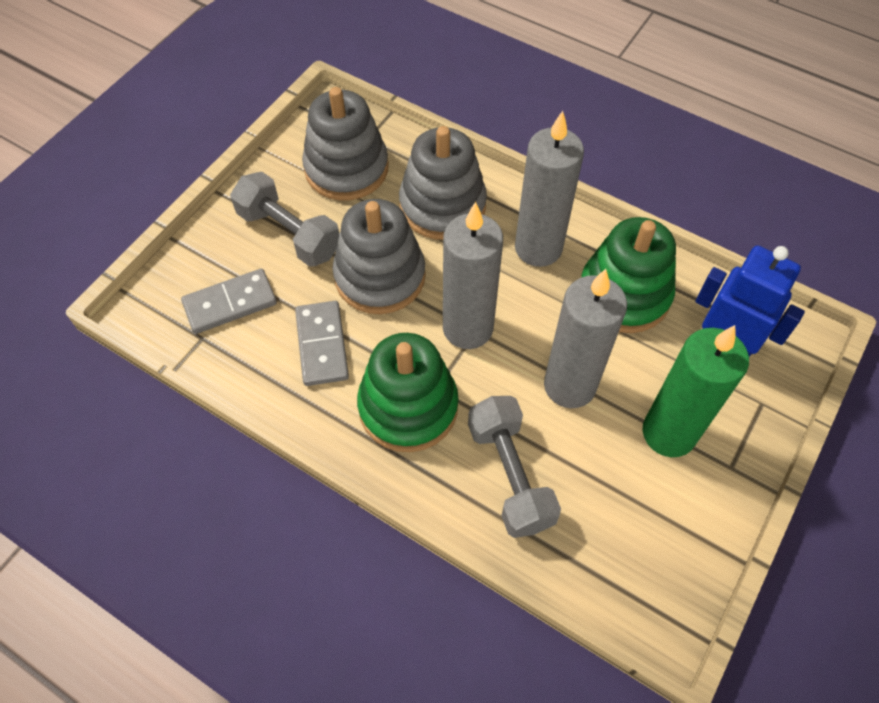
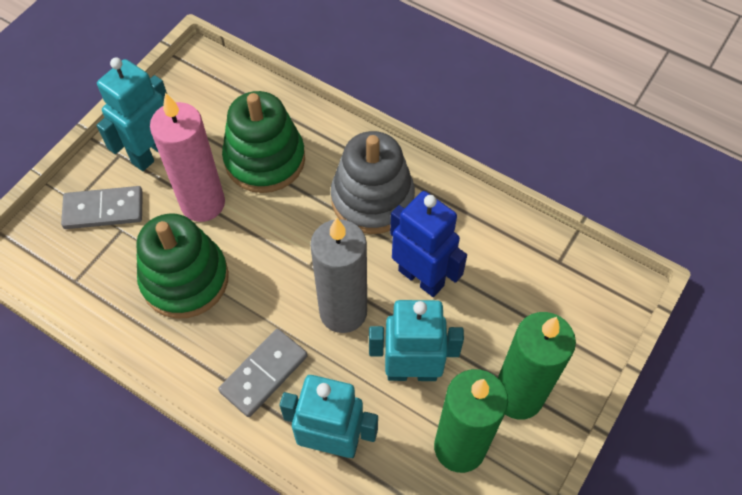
green candle: 1 -> 2
grey candle: 3 -> 1
grey dumbbell: 2 -> 0
grey stacking toy: 3 -> 1
pink candle: 0 -> 1
turquoise robot: 0 -> 3

